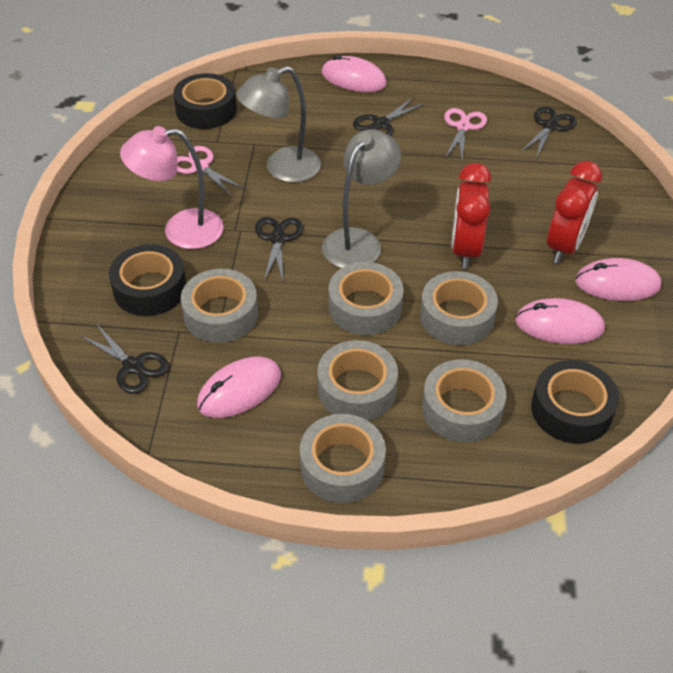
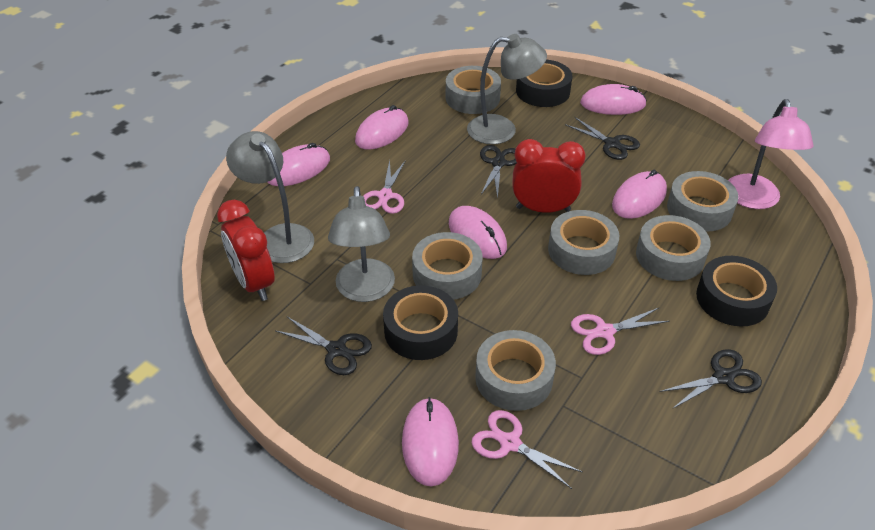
grey lamp: 2 -> 3
pink mouse: 4 -> 6
pink scissors: 2 -> 3

